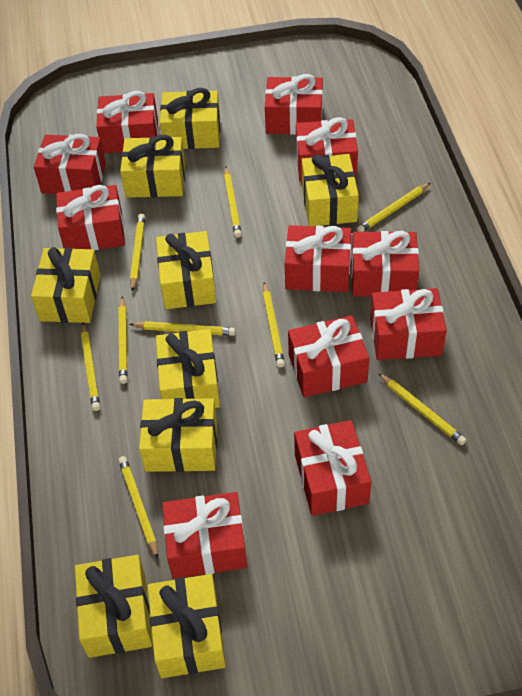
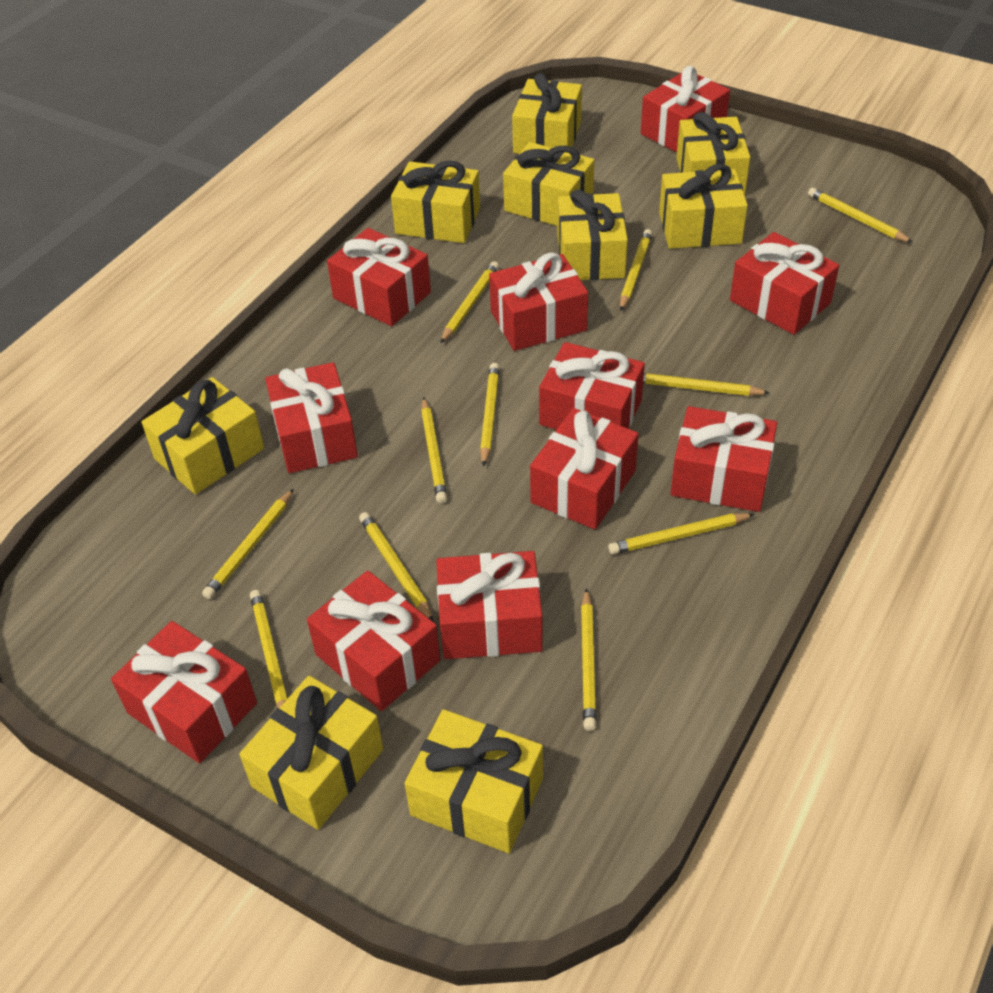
yellow pencil: 9 -> 11

